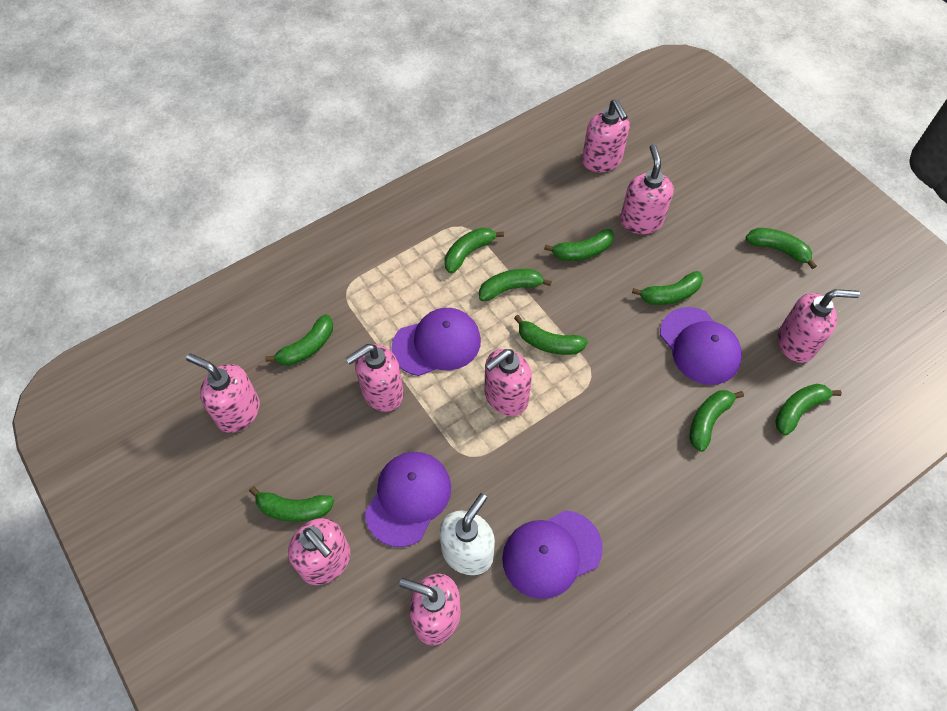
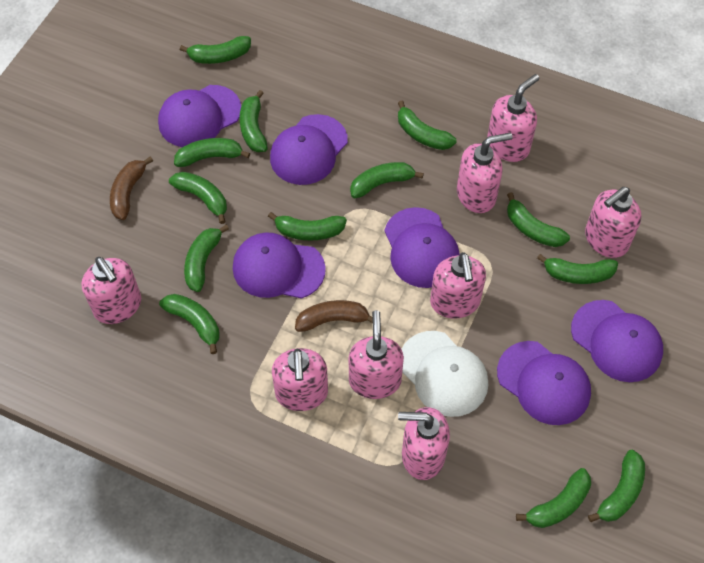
brown banana: 0 -> 2
green banana: 10 -> 13
purple cap: 4 -> 6
white cap: 0 -> 1
white soap dispenser: 1 -> 0

